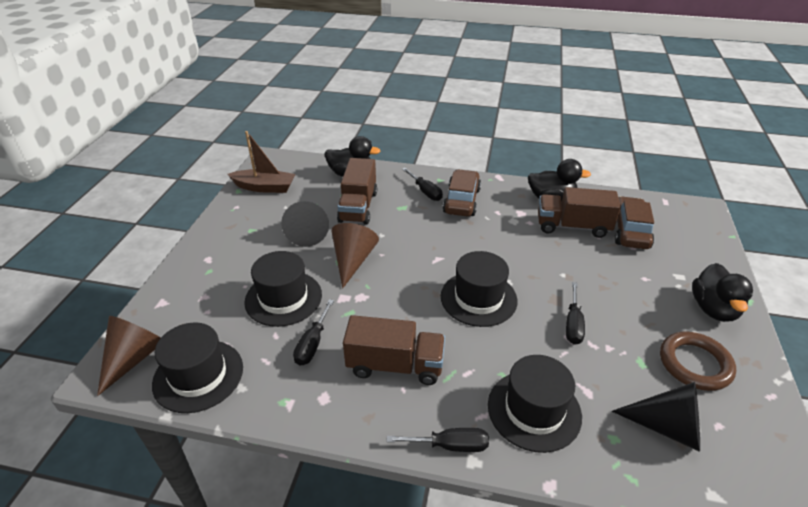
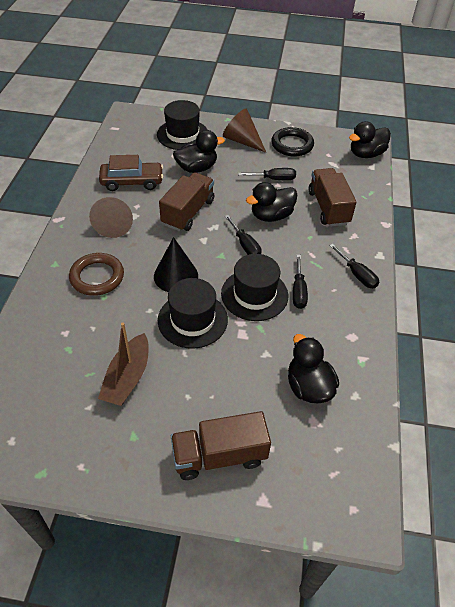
black cone: 2 -> 1
black duck: 3 -> 4
black hat: 4 -> 3
black ring: 0 -> 1
brown car: 2 -> 1

